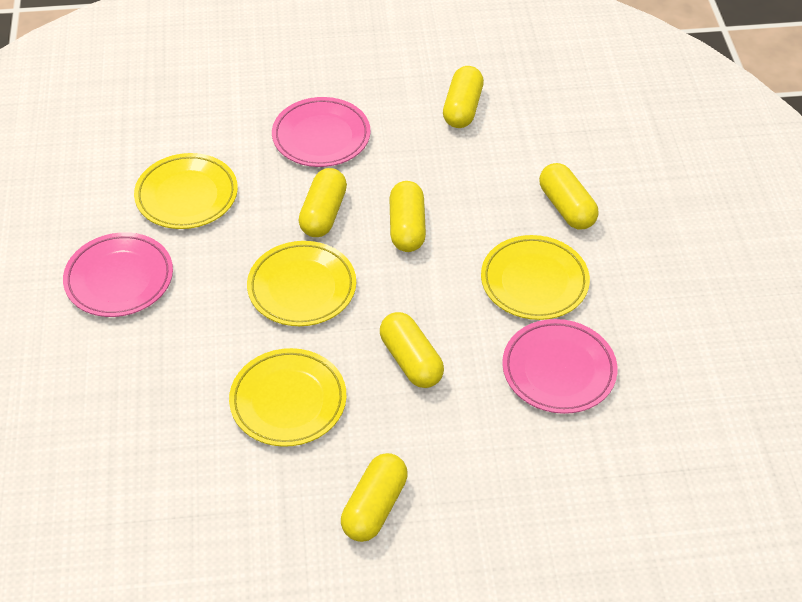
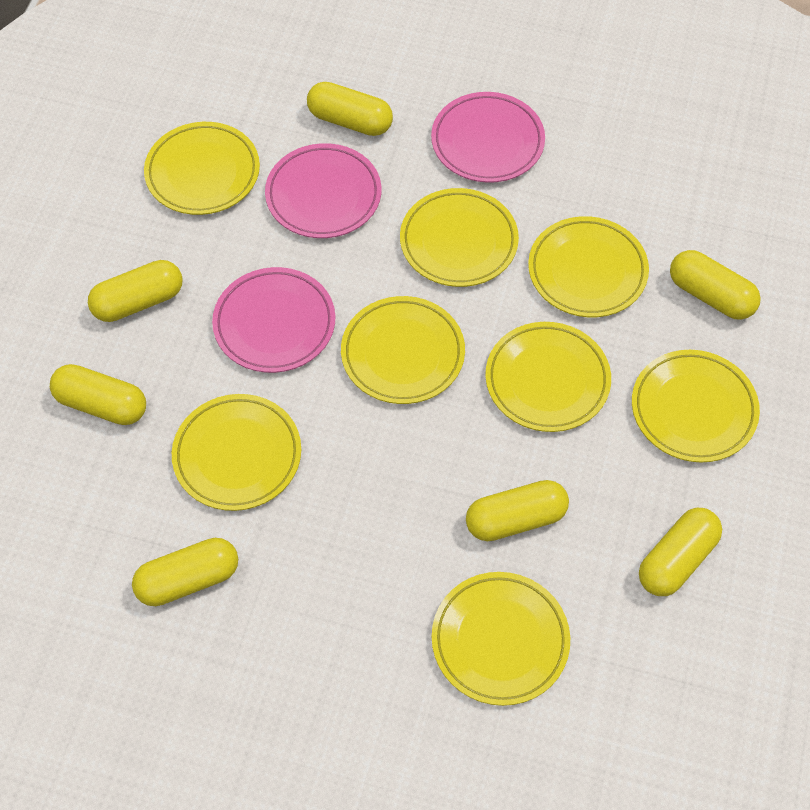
yellow capsule: 6 -> 7
yellow plate: 4 -> 8

